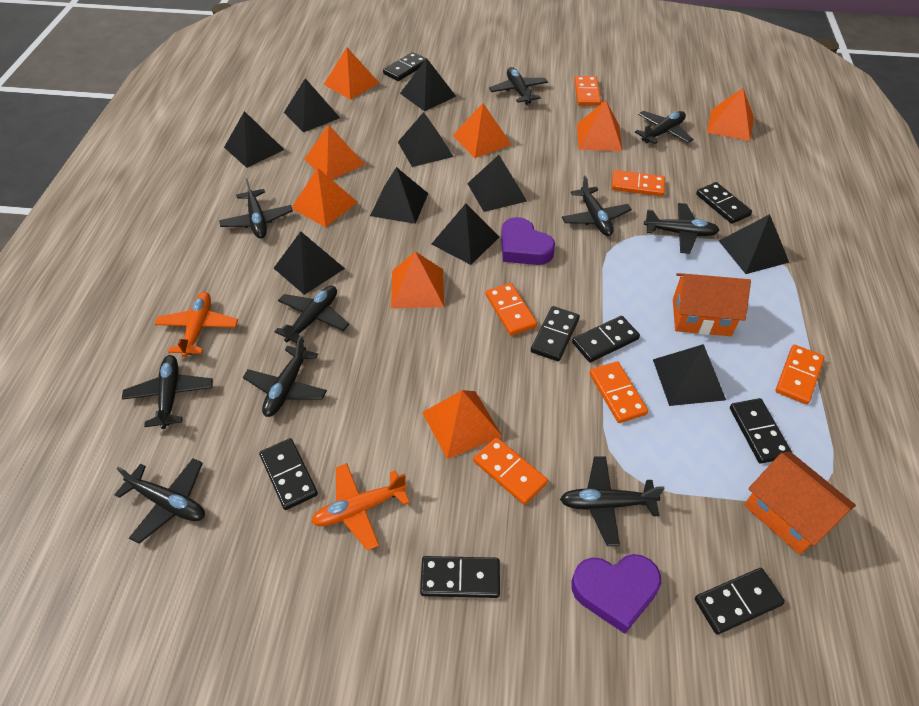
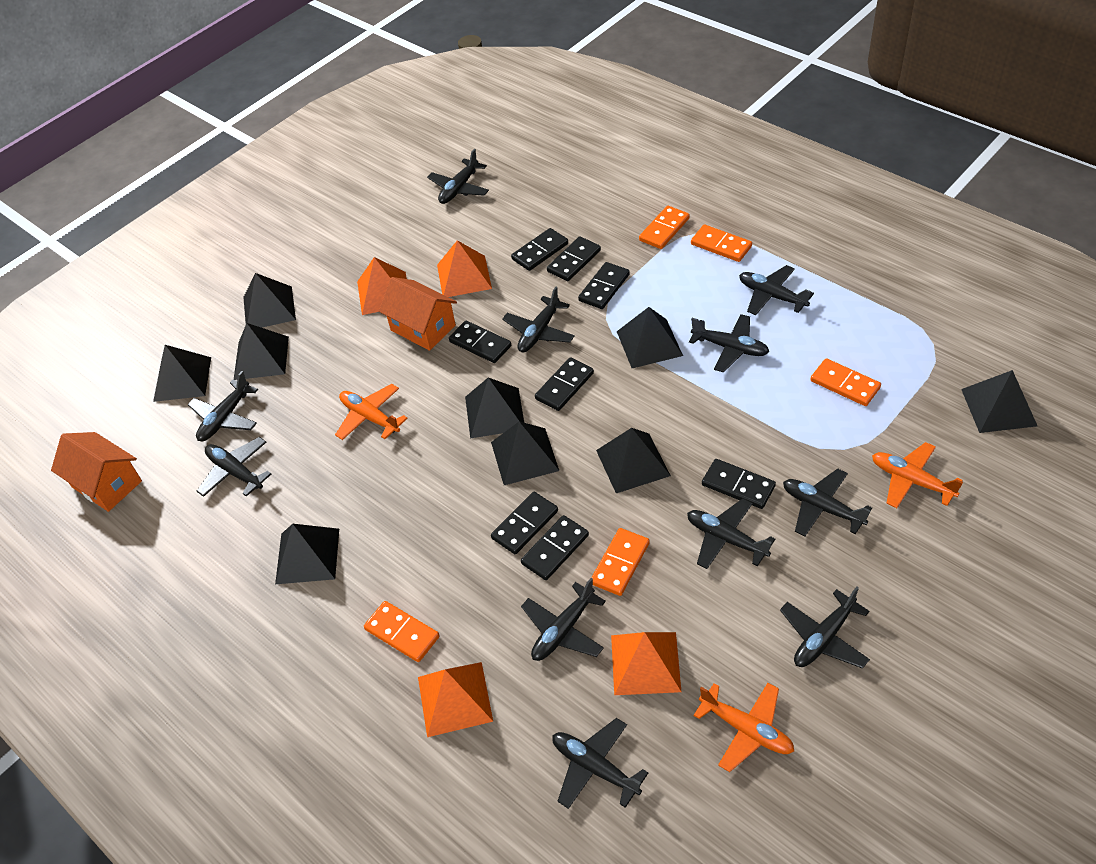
black plane: 10 -> 11
black pyramid: 10 -> 9
orange domino: 6 -> 5
orange plane: 2 -> 3
orange pyramid: 8 -> 4
purple heart: 2 -> 0

